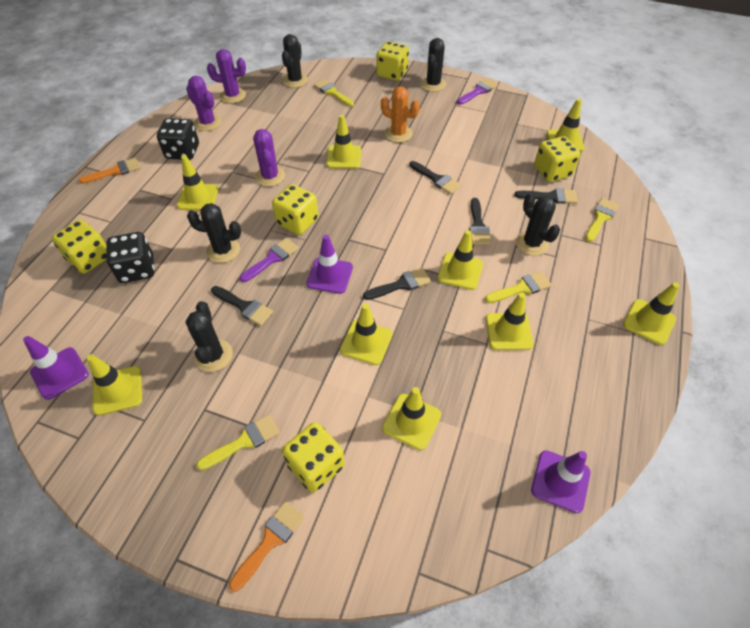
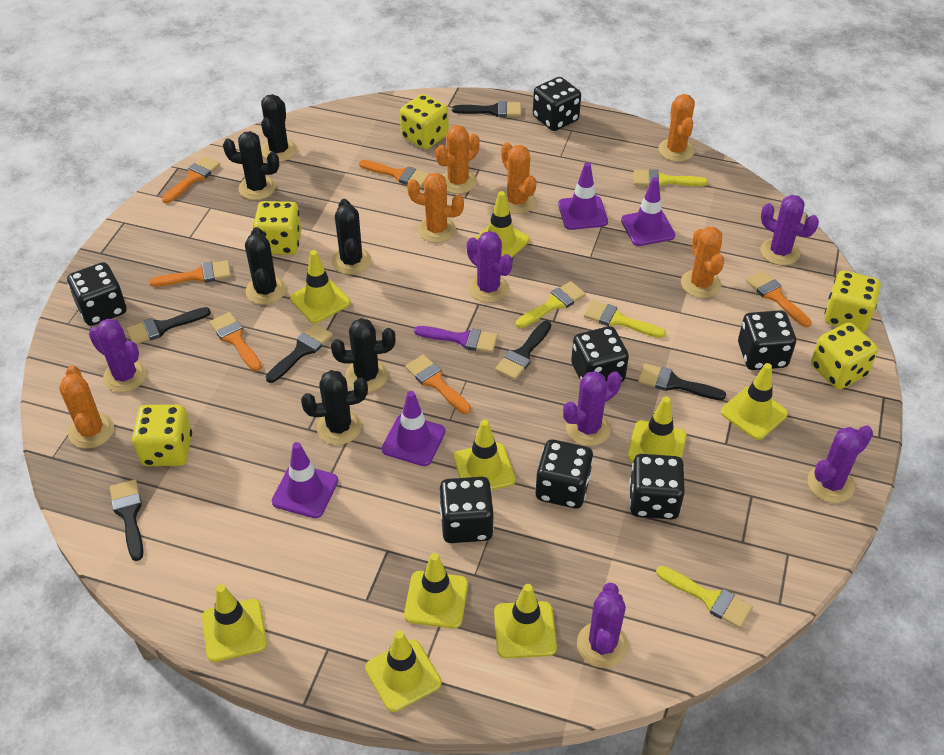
black brush: 5 -> 6
black cactus: 5 -> 6
black dice: 2 -> 7
orange brush: 2 -> 6
orange cactus: 1 -> 6
purple brush: 2 -> 1
purple cactus: 3 -> 6
purple traffic cone: 3 -> 4

